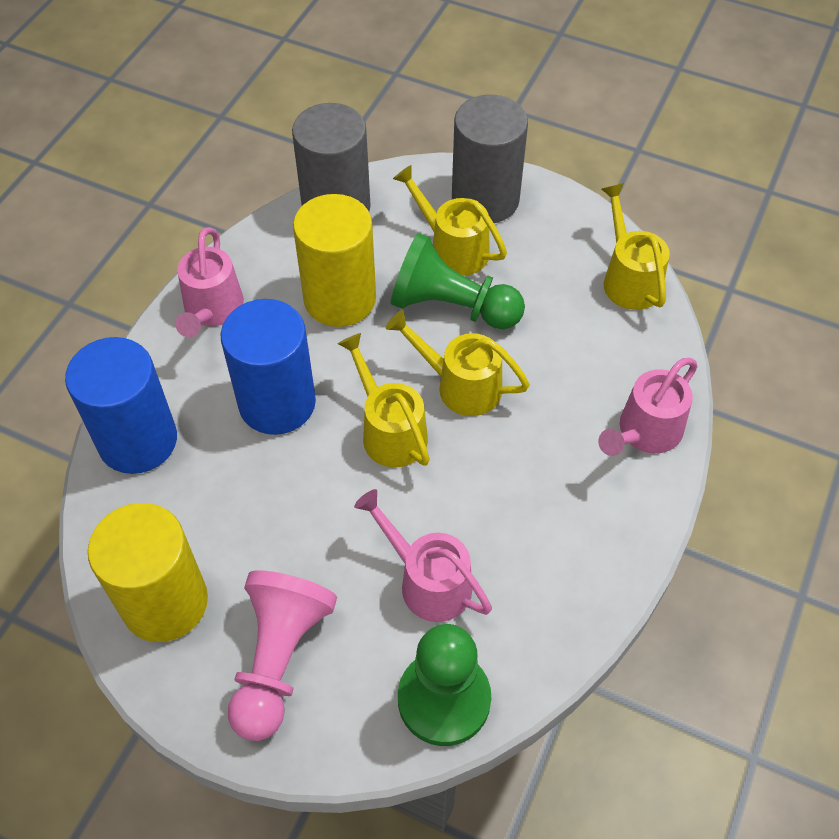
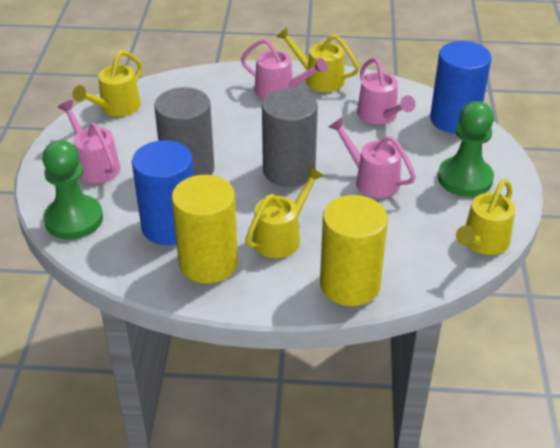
pink pawn: 1 -> 0
pink watering can: 3 -> 4

